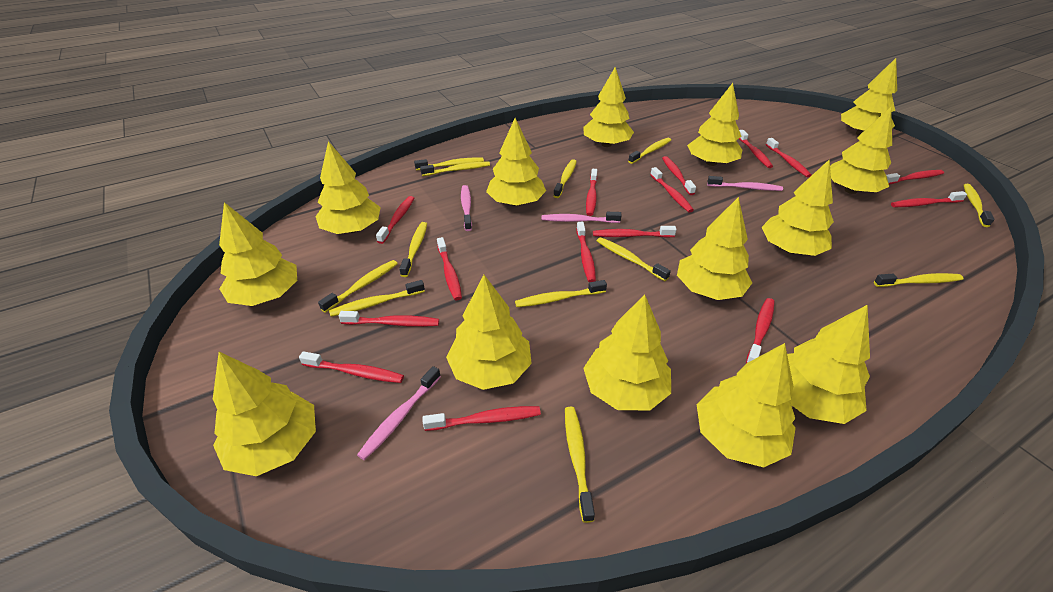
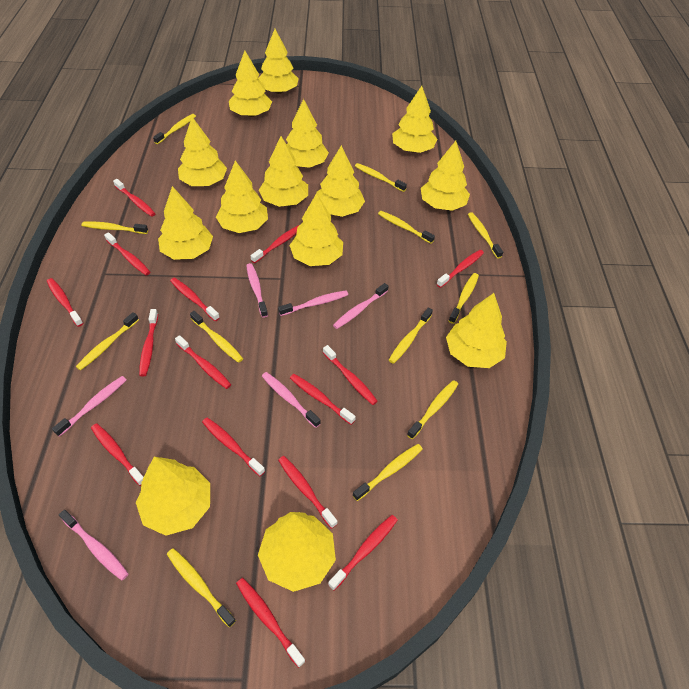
pink toothbrush: 4 -> 6

